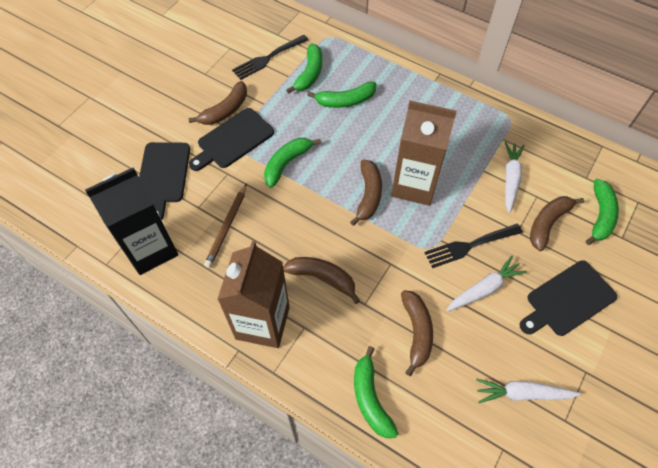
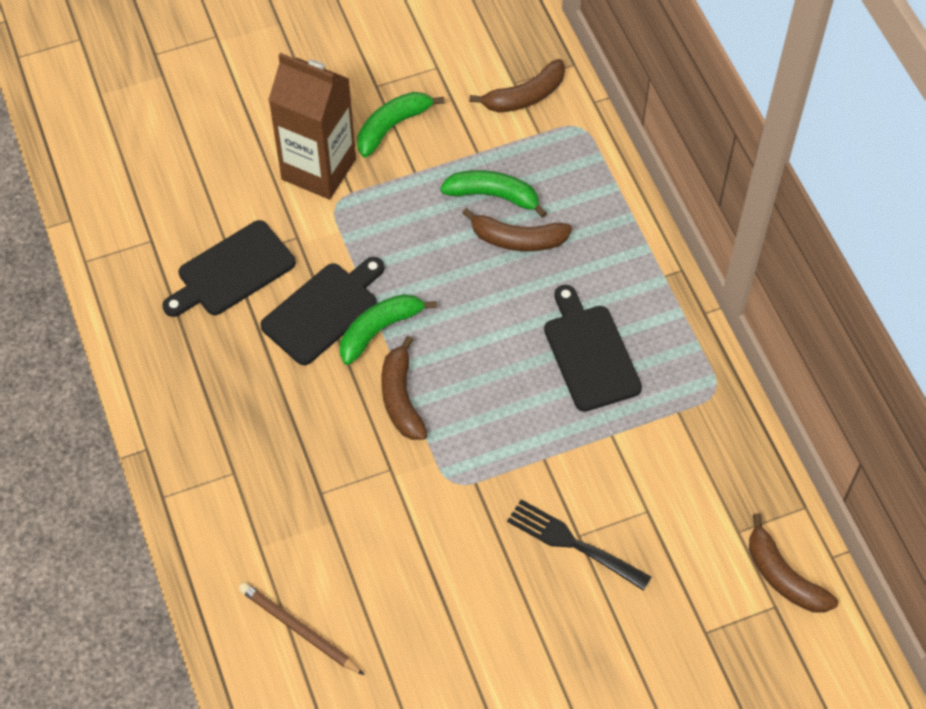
black carton: 1 -> 0
black fork: 2 -> 1
brown banana: 5 -> 4
brown carton: 2 -> 1
green banana: 5 -> 3
white carrot: 3 -> 0

